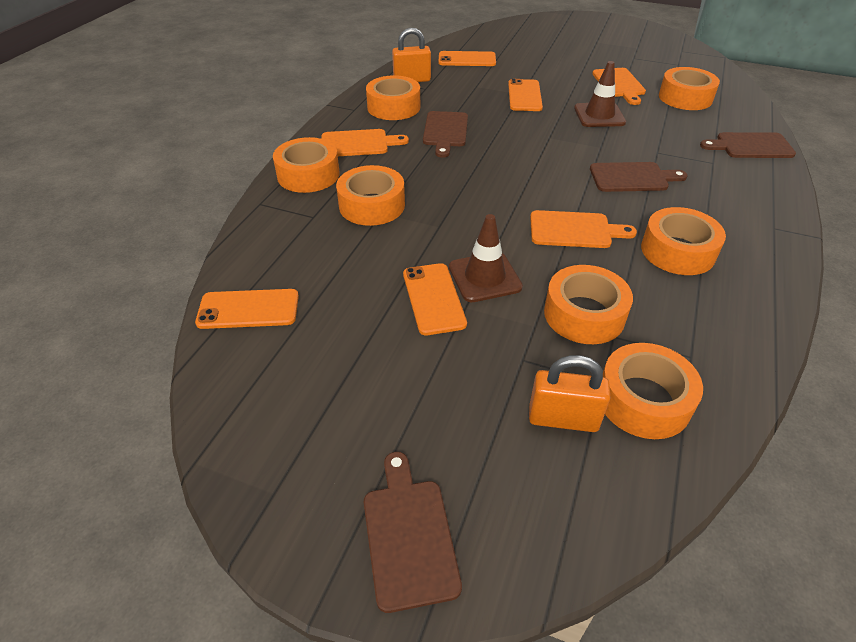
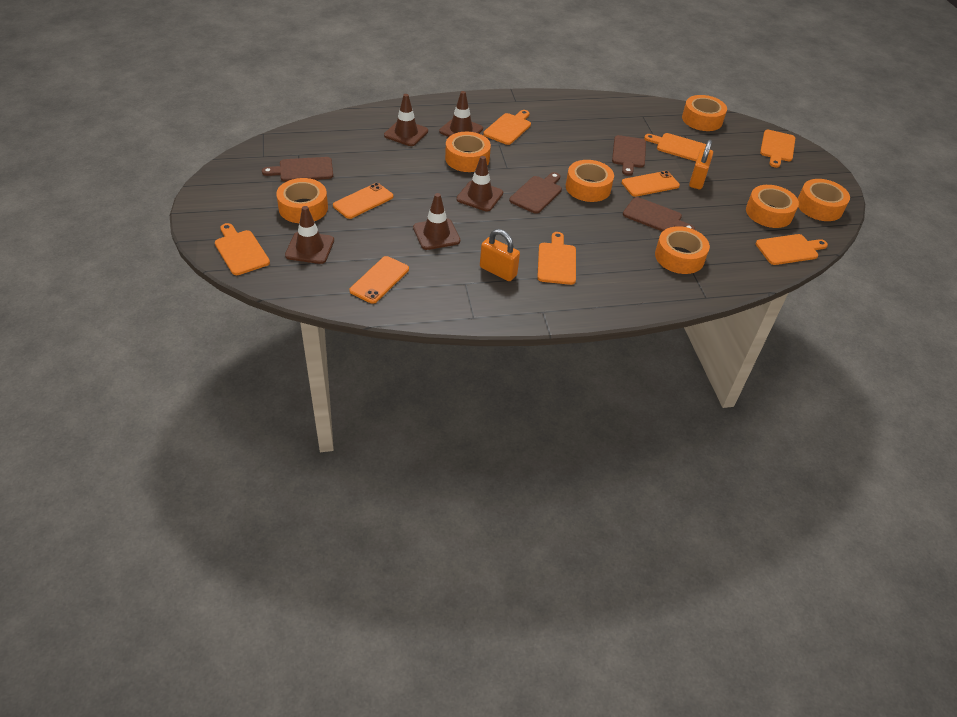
brown traffic cone: 2 -> 5
orange cutting board: 3 -> 6
orange phone: 4 -> 3

